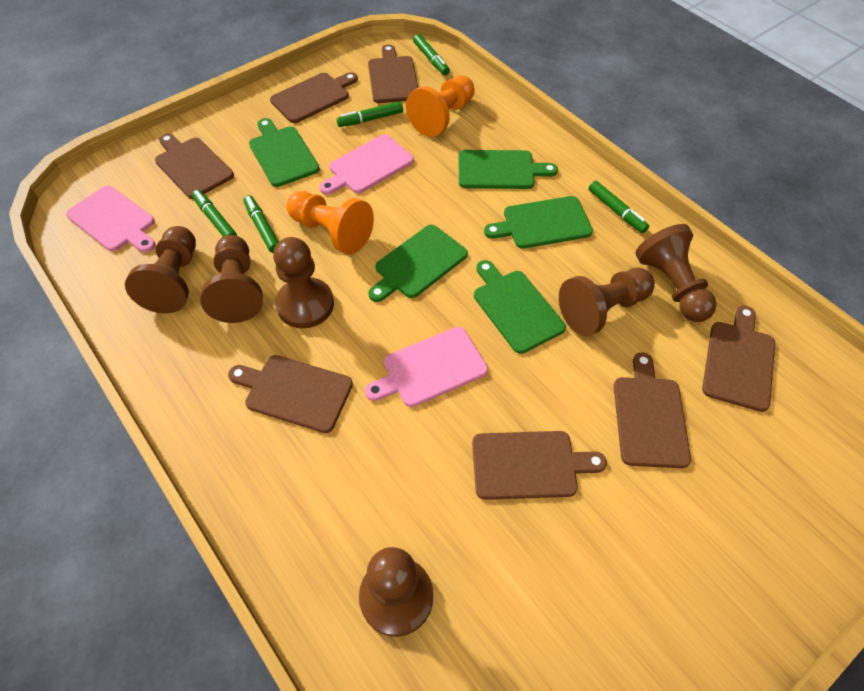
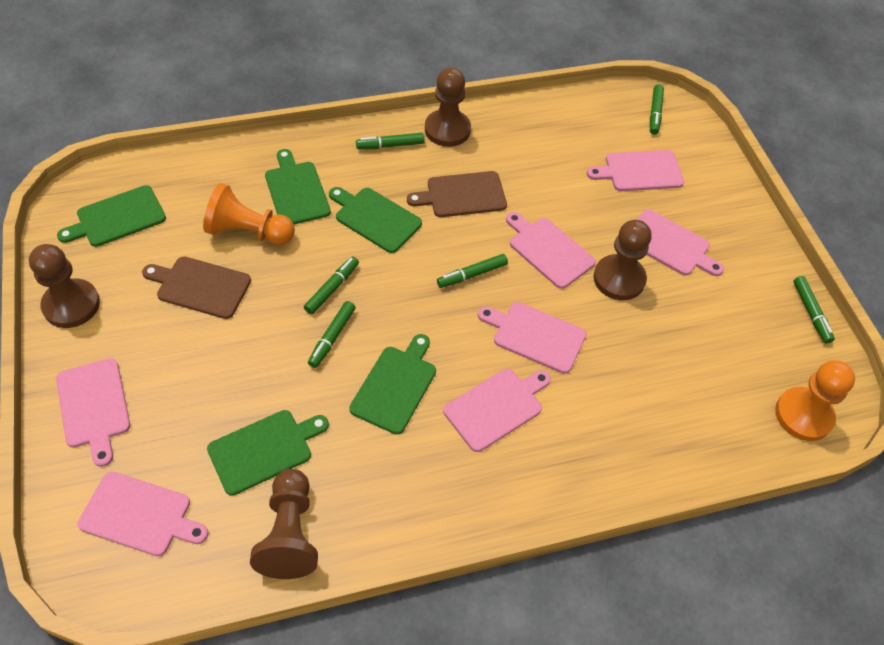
brown cutting board: 7 -> 2
brown pawn: 6 -> 4
green marker: 5 -> 6
pink cutting board: 3 -> 7

